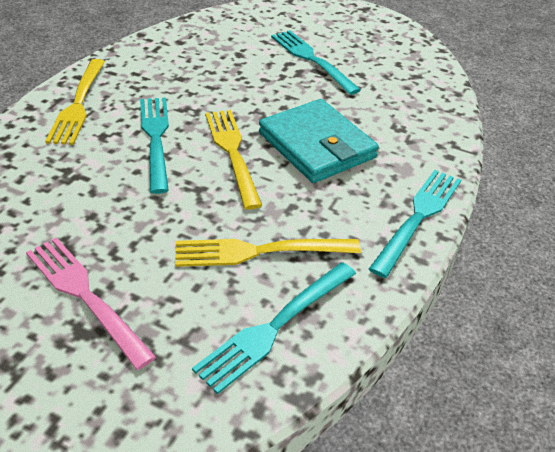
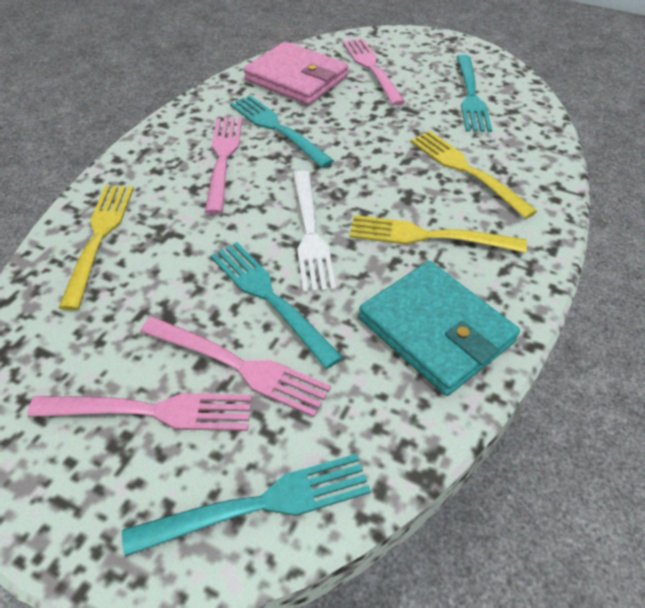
pink fork: 1 -> 4
pink wallet: 0 -> 1
white fork: 0 -> 1

